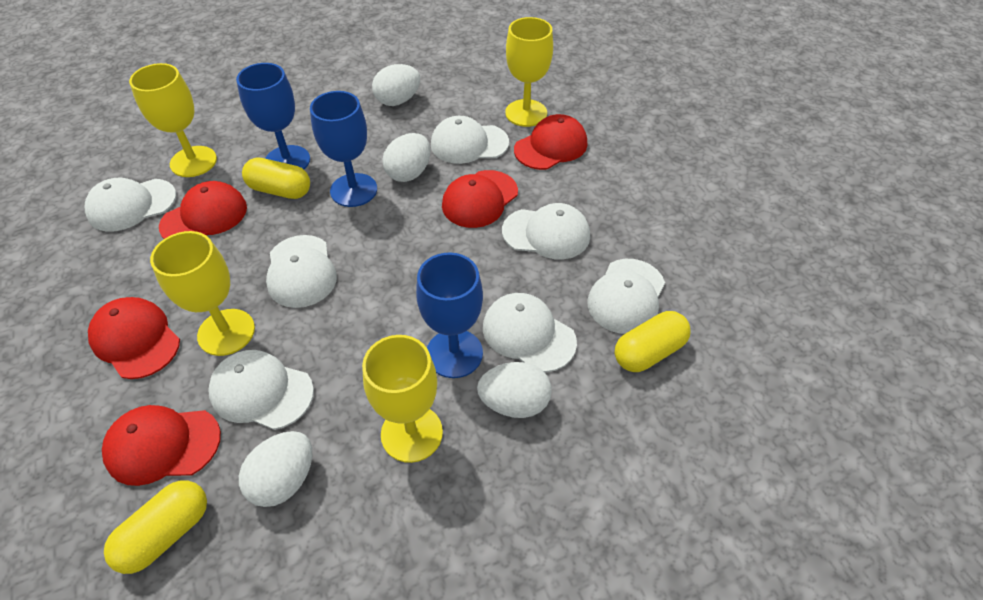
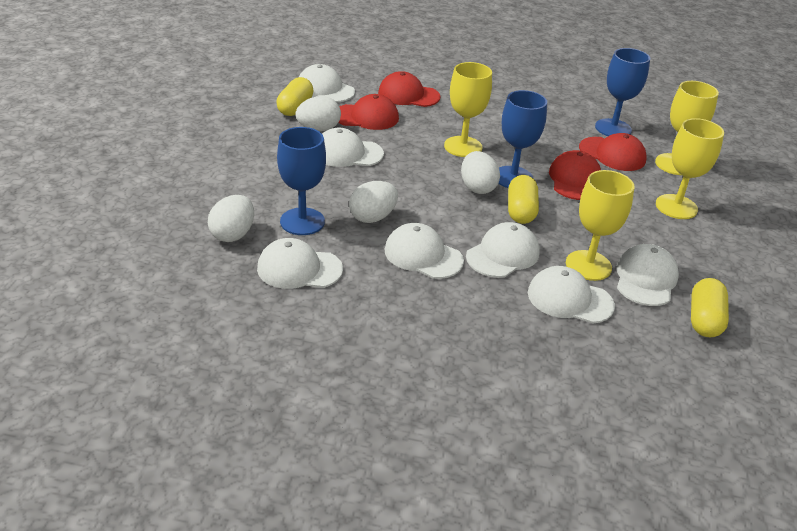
red cap: 5 -> 4

